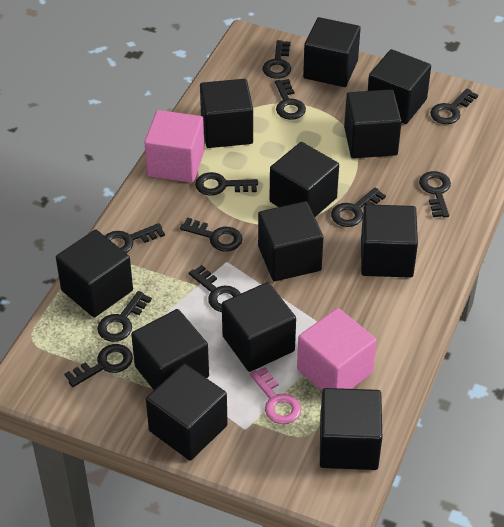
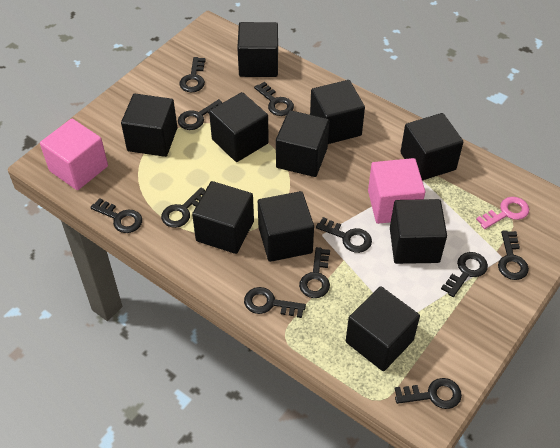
black cube: 12 -> 10

